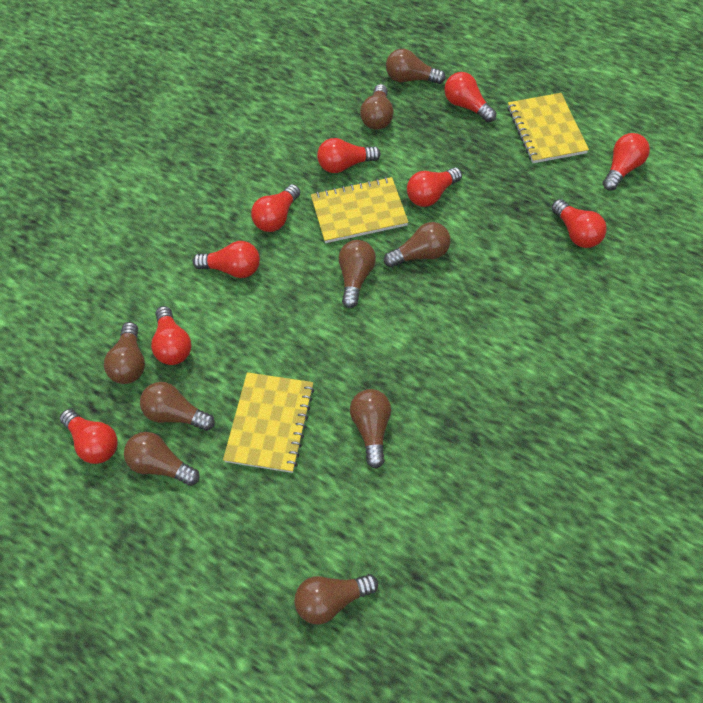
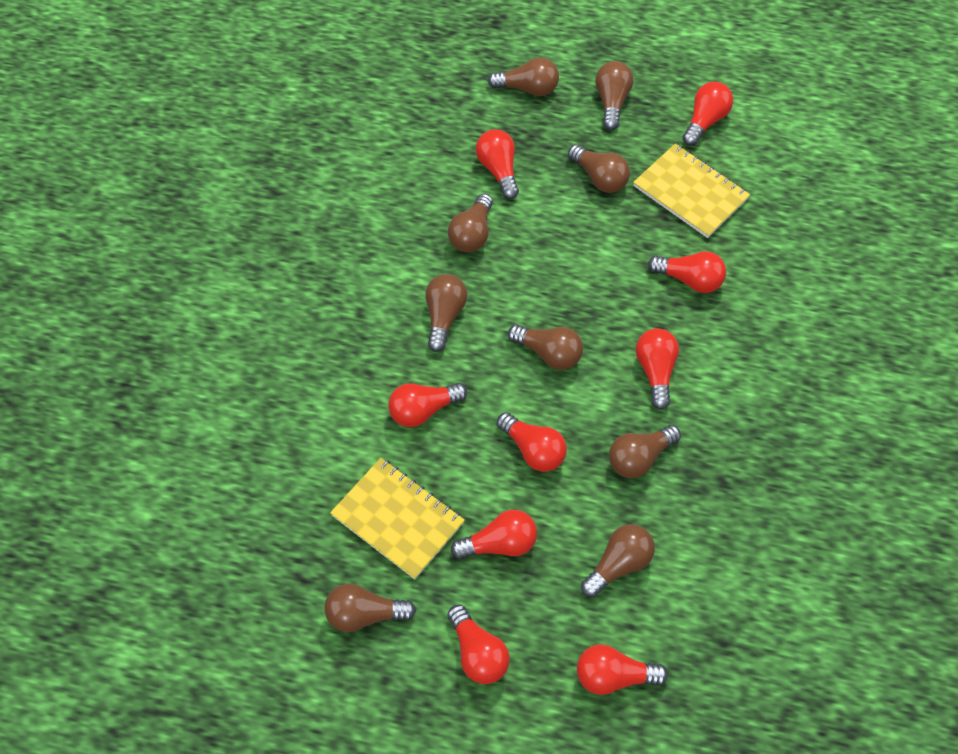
yellow notebook: 3 -> 2

